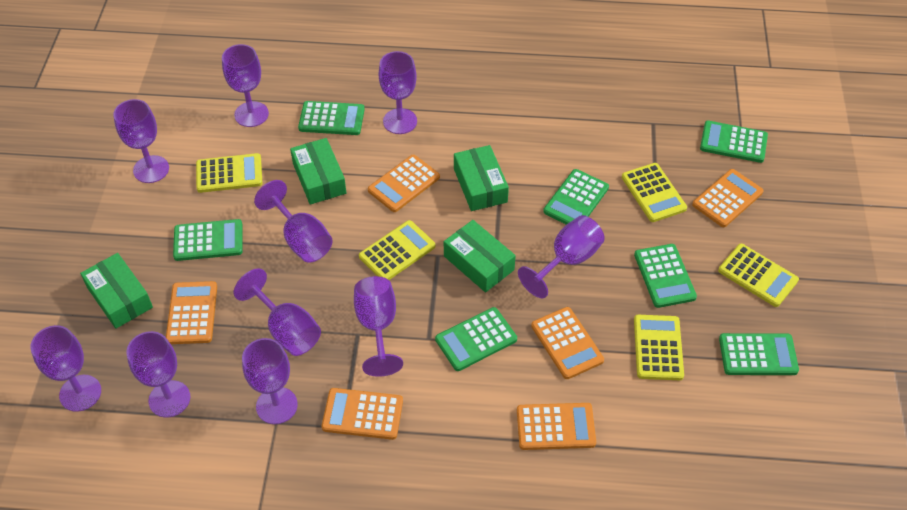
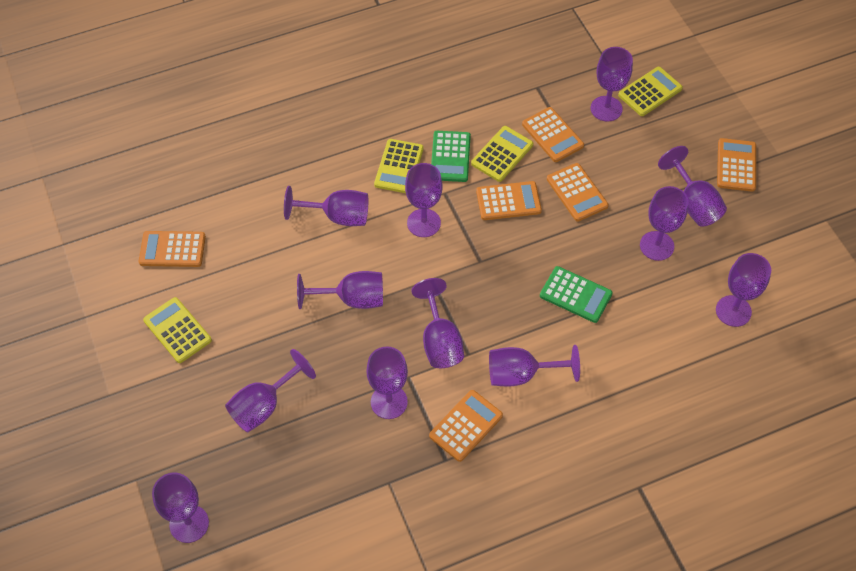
green box: 4 -> 0
green calculator: 7 -> 2
purple goblet: 10 -> 12
yellow calculator: 5 -> 4

